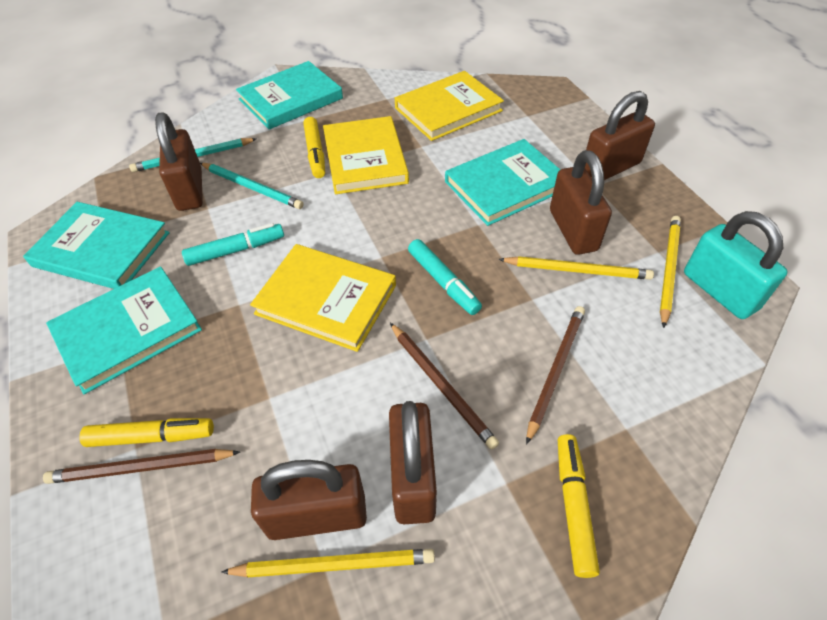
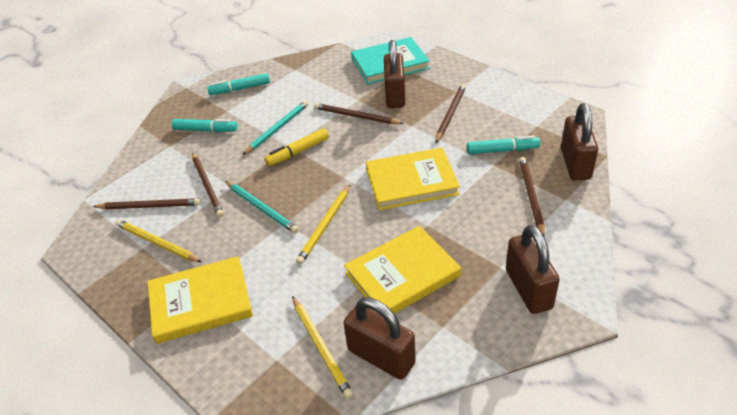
brown padlock: 5 -> 4
brown pencil: 3 -> 5
turquoise book: 4 -> 1
turquoise marker: 2 -> 3
turquoise padlock: 1 -> 0
yellow marker: 3 -> 1

